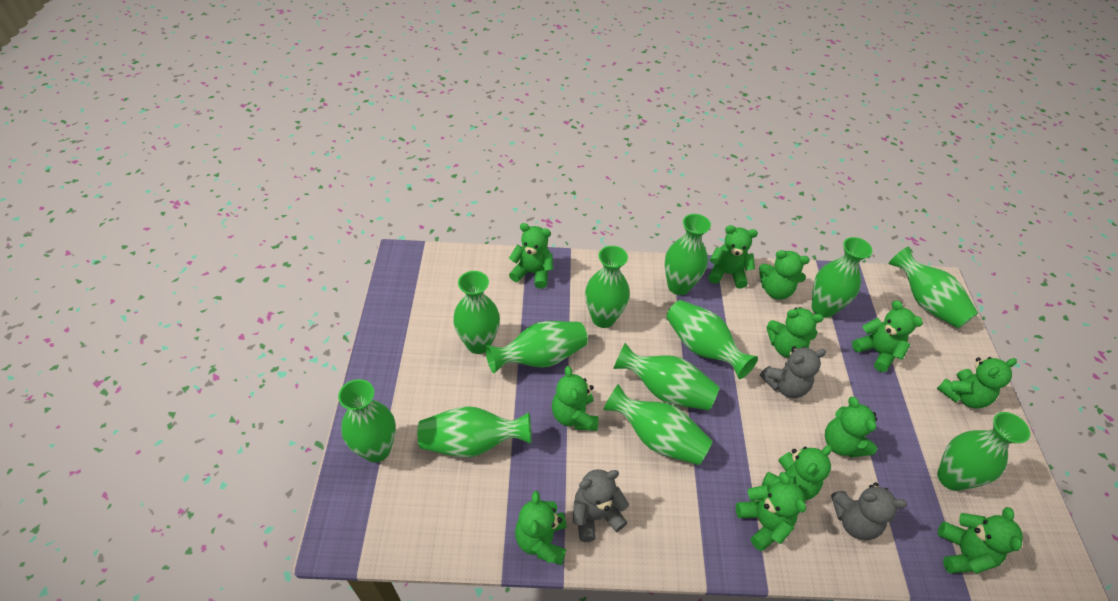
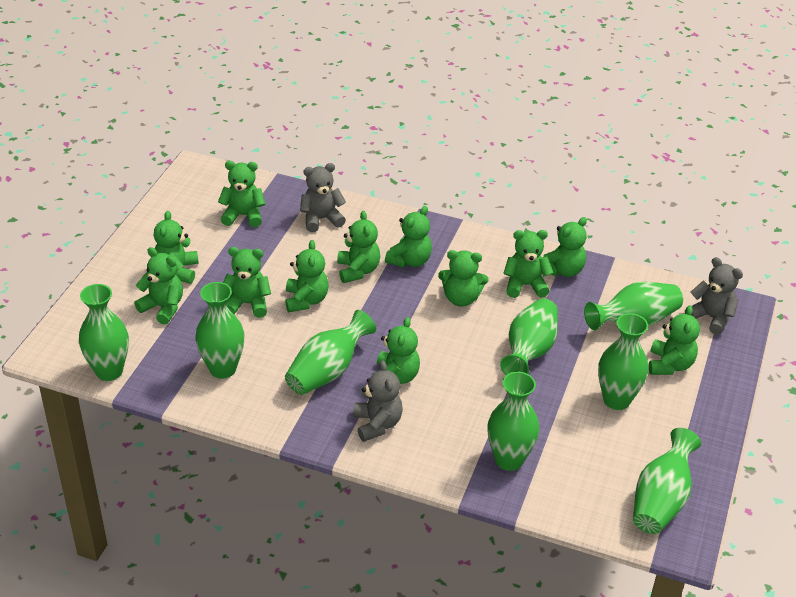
green vase: 12 -> 8

